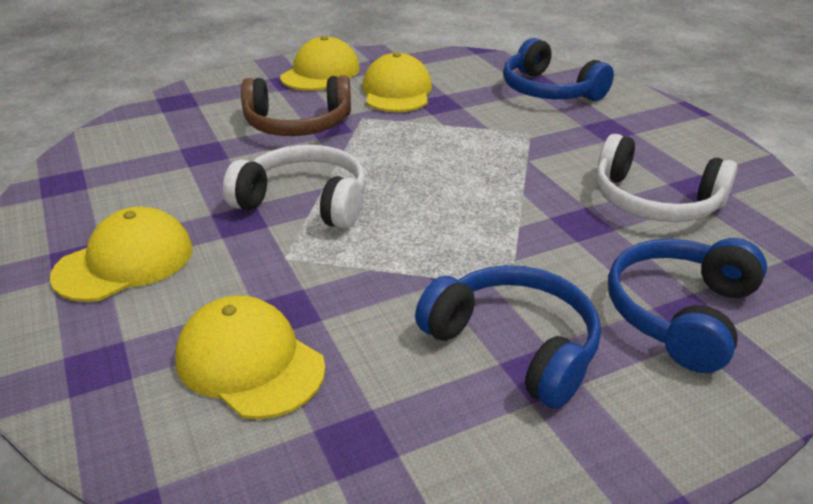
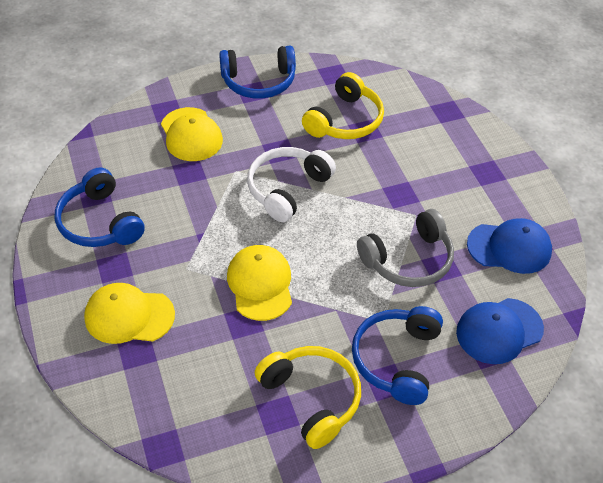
blue cap: 0 -> 2
brown headphones: 1 -> 0
grey headphones: 0 -> 1
white headphones: 2 -> 1
yellow cap: 4 -> 3
yellow headphones: 0 -> 2

